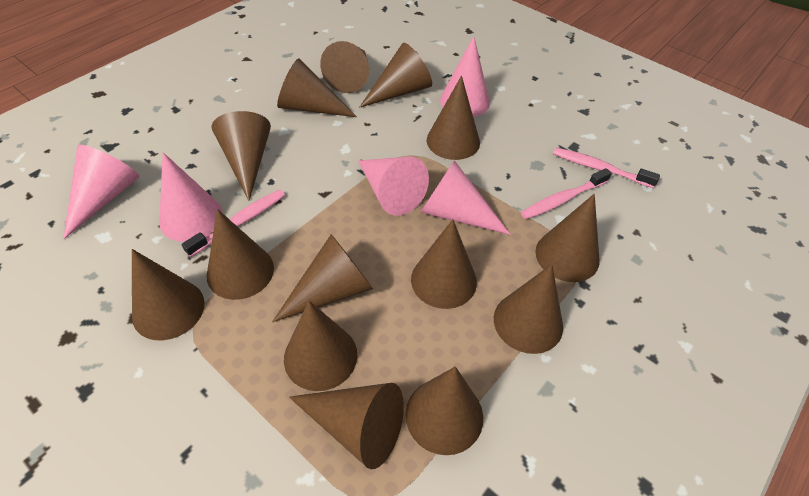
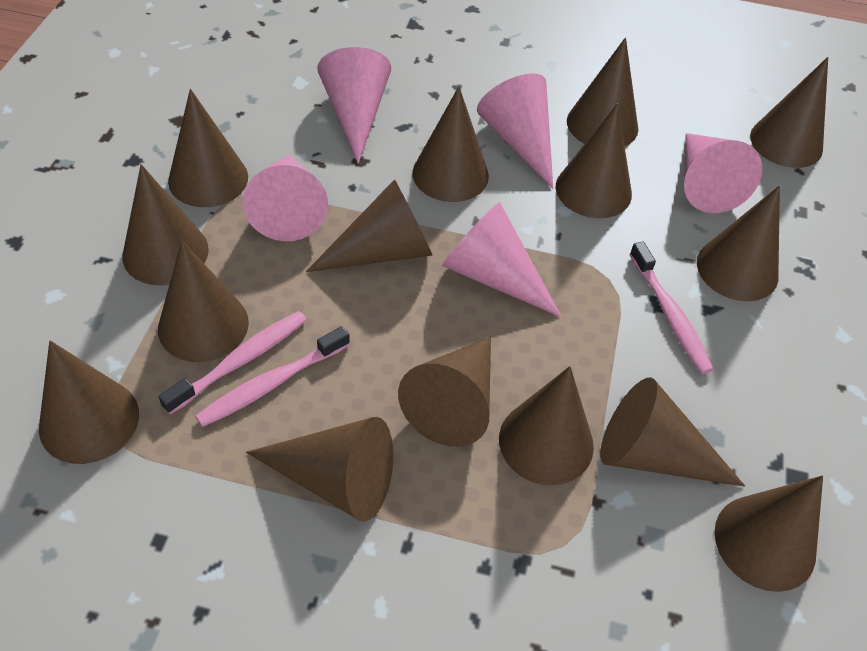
brown cone: 14 -> 15

